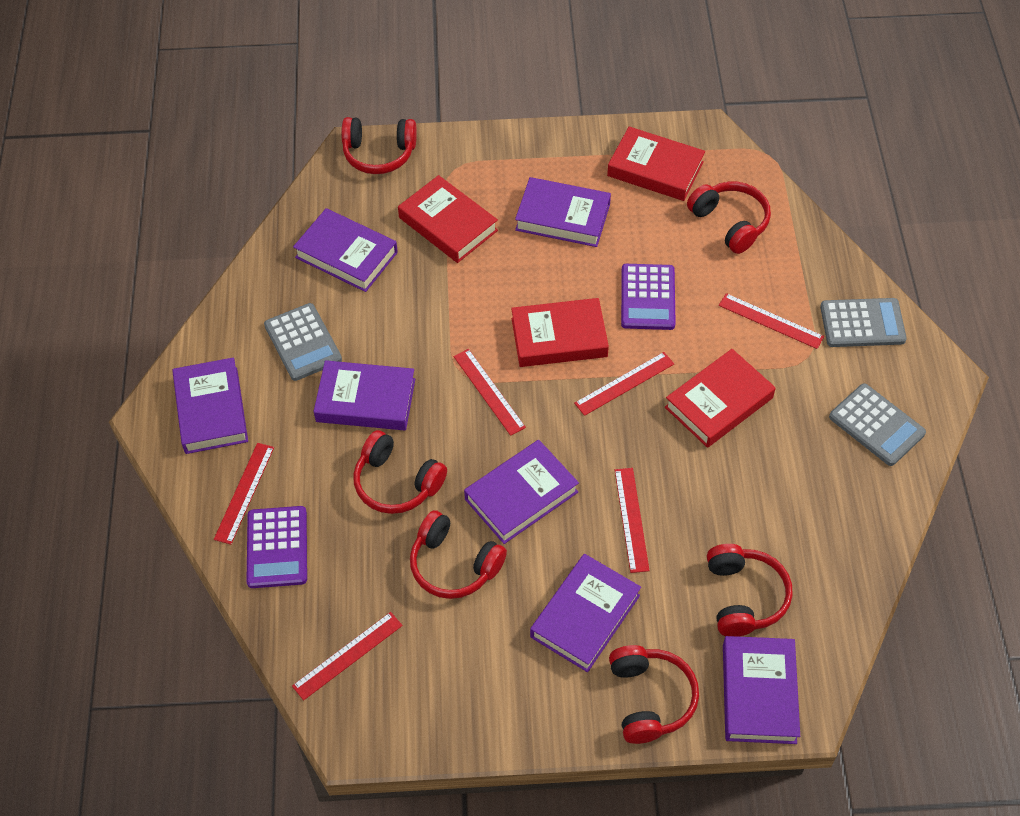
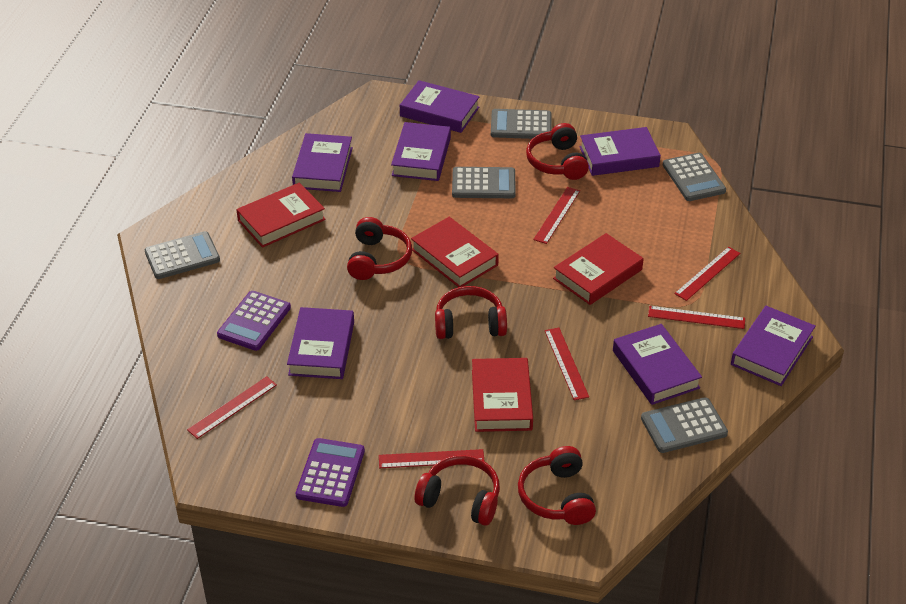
grey calculator: 3 -> 5
red headphones: 6 -> 5

